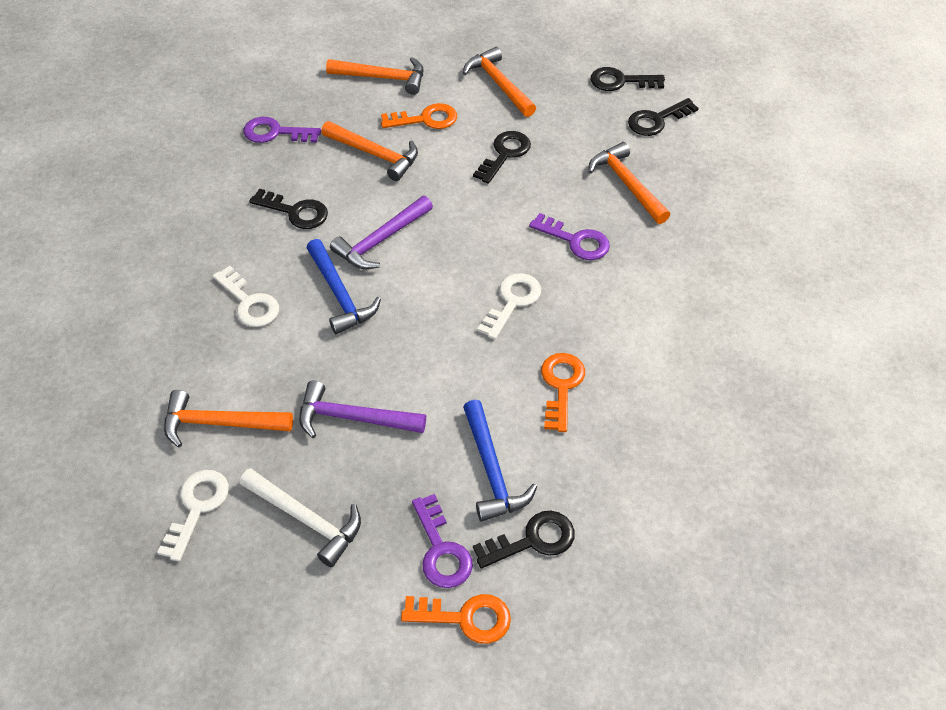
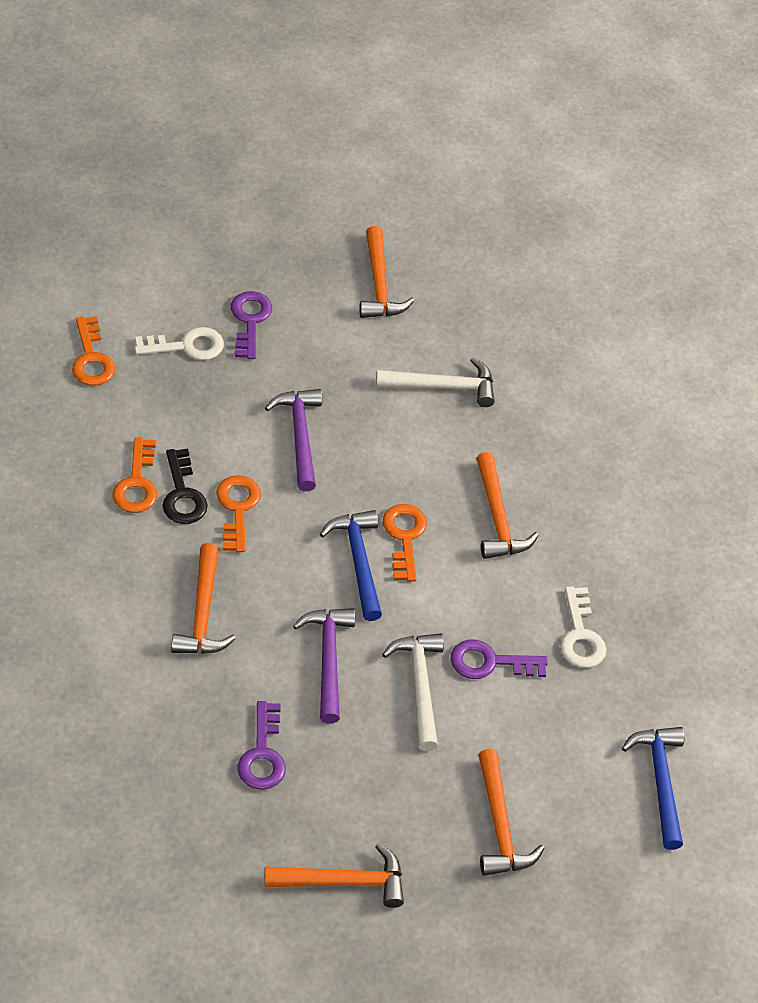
black key: 5 -> 1
orange key: 3 -> 4
white hammer: 1 -> 2
white key: 3 -> 2

